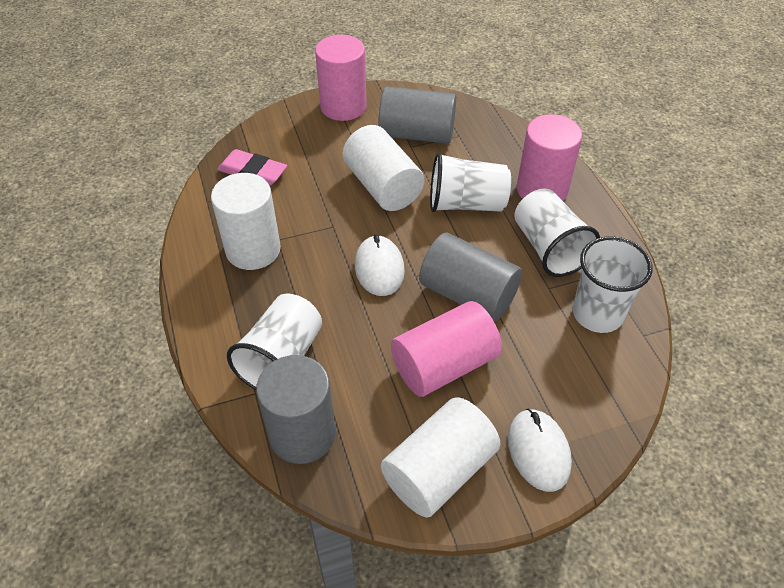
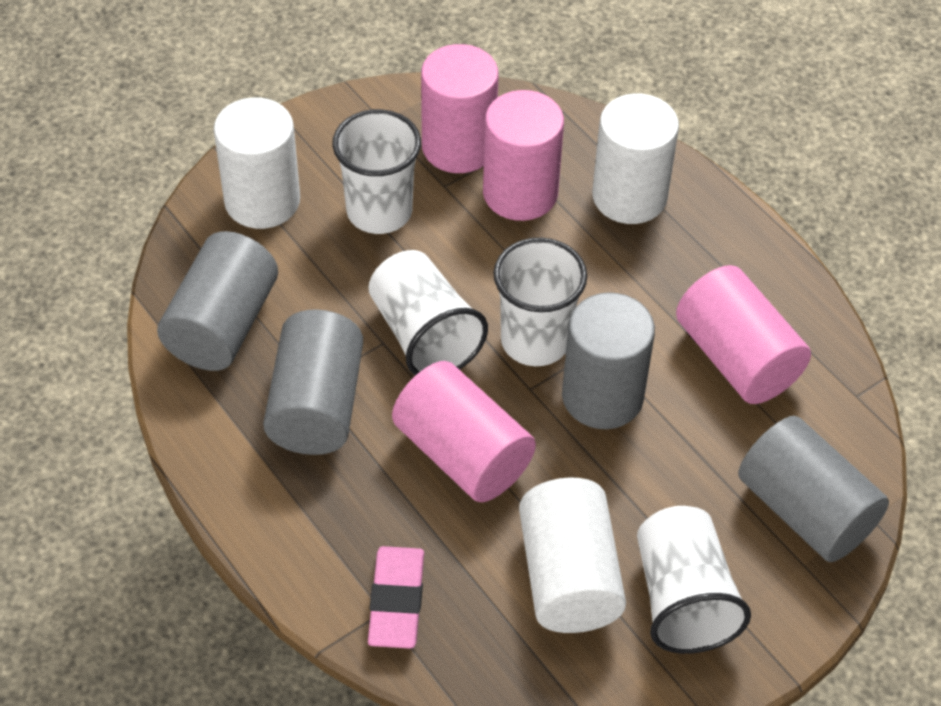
grey cylinder: 3 -> 4
pink cylinder: 3 -> 4
white mouse: 2 -> 0

